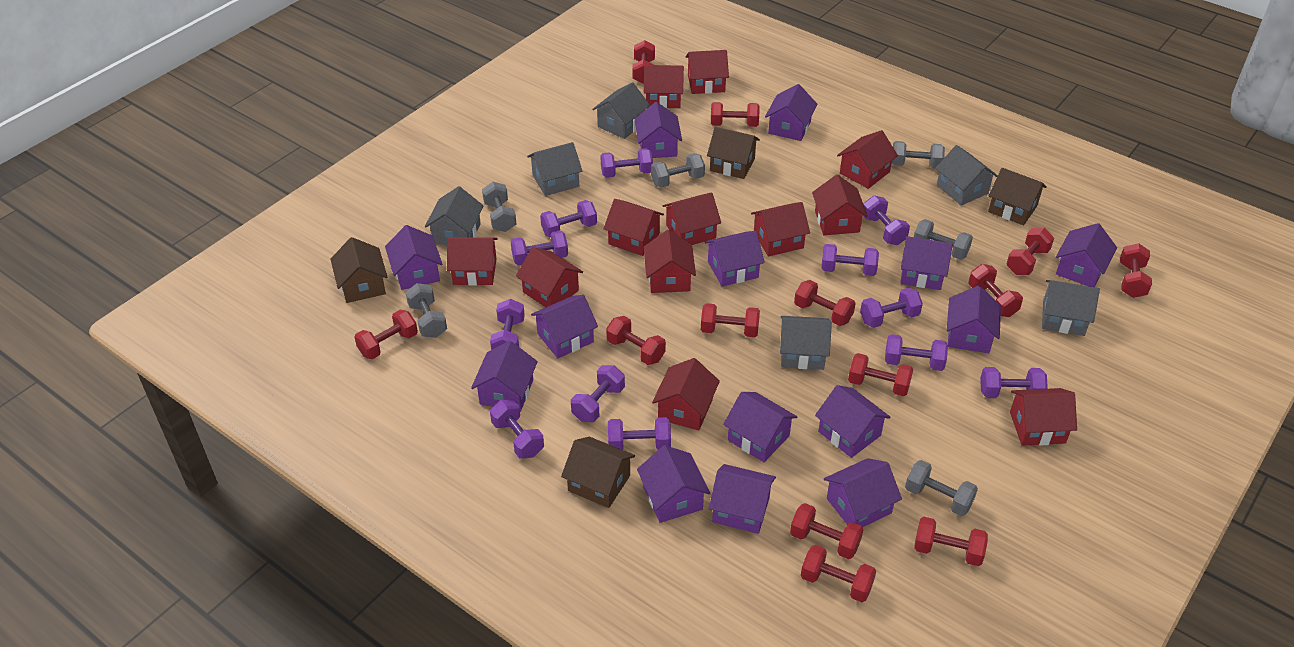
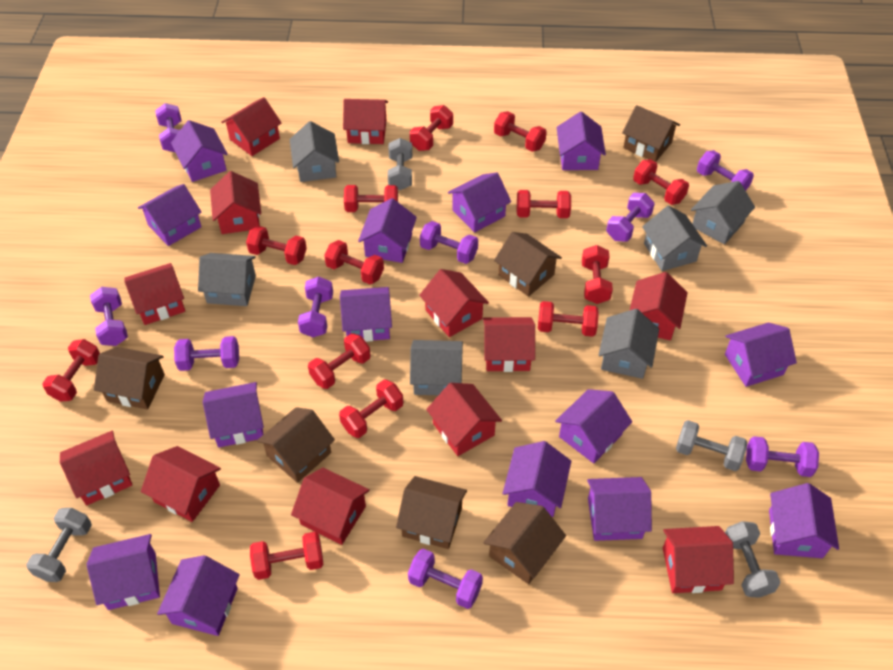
brown house: 4 -> 6
grey dumbbell: 6 -> 4
purple dumbbell: 12 -> 9

